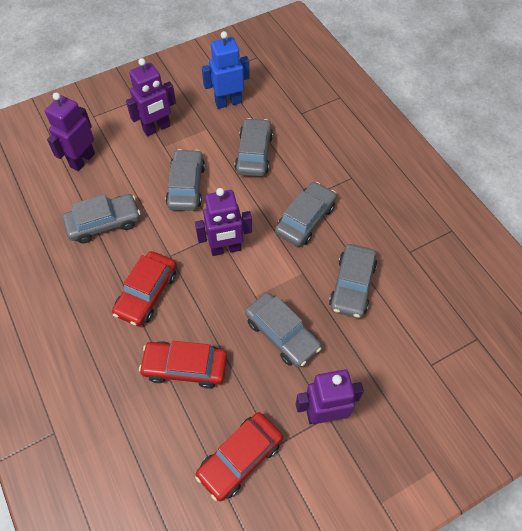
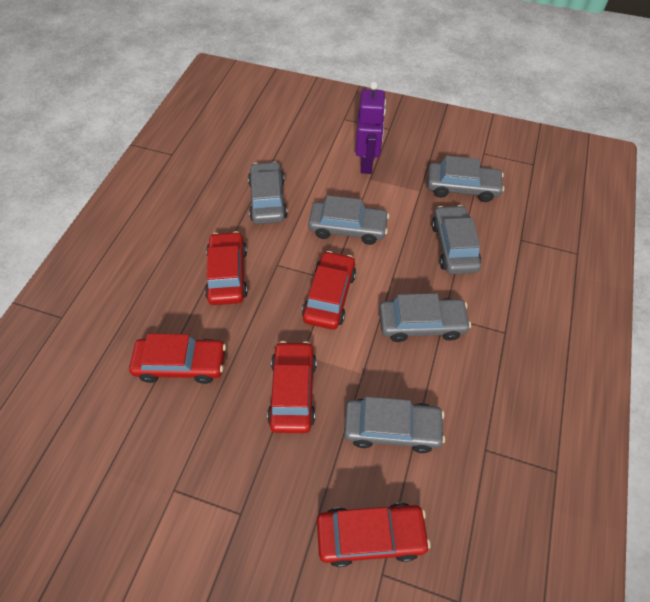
blue robot: 1 -> 0
purple robot: 4 -> 1
red car: 3 -> 5

